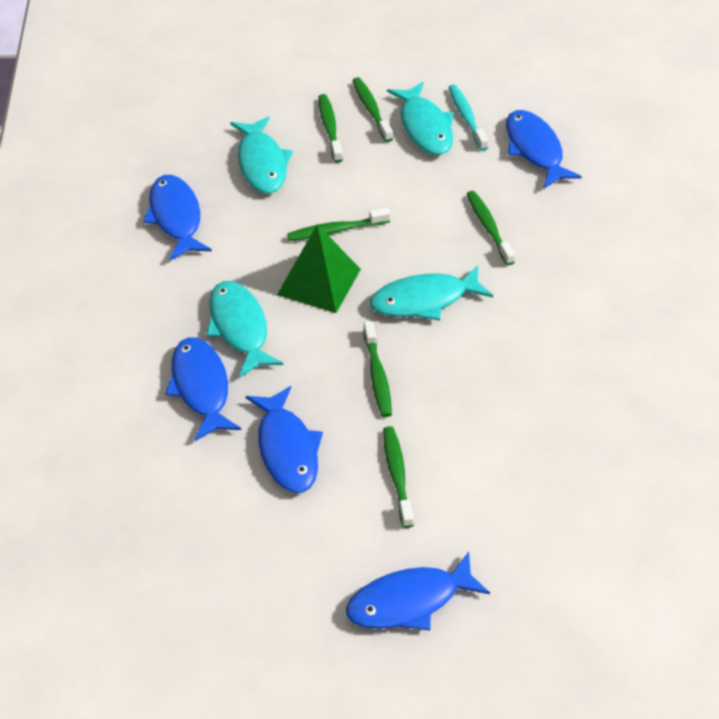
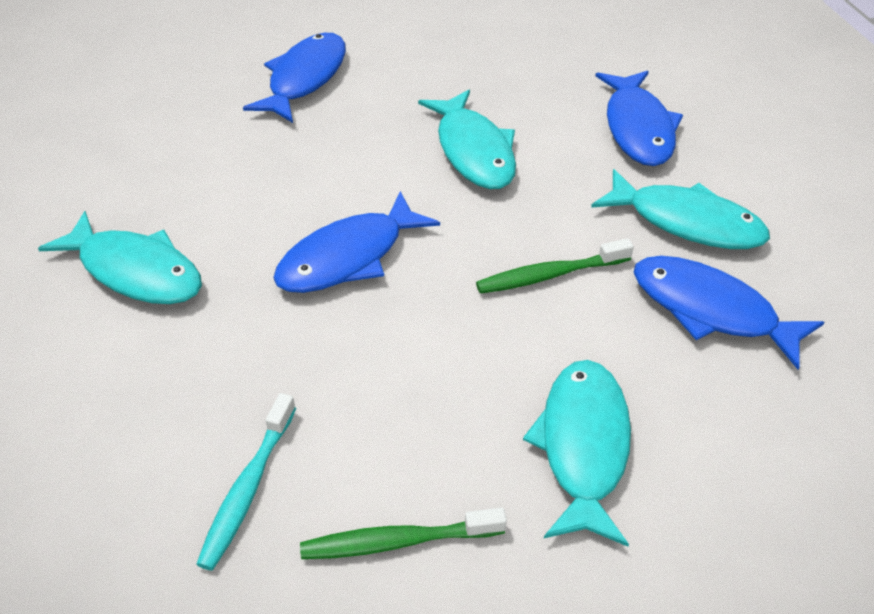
blue fish: 5 -> 4
green pyramid: 1 -> 0
green toothbrush: 6 -> 2

